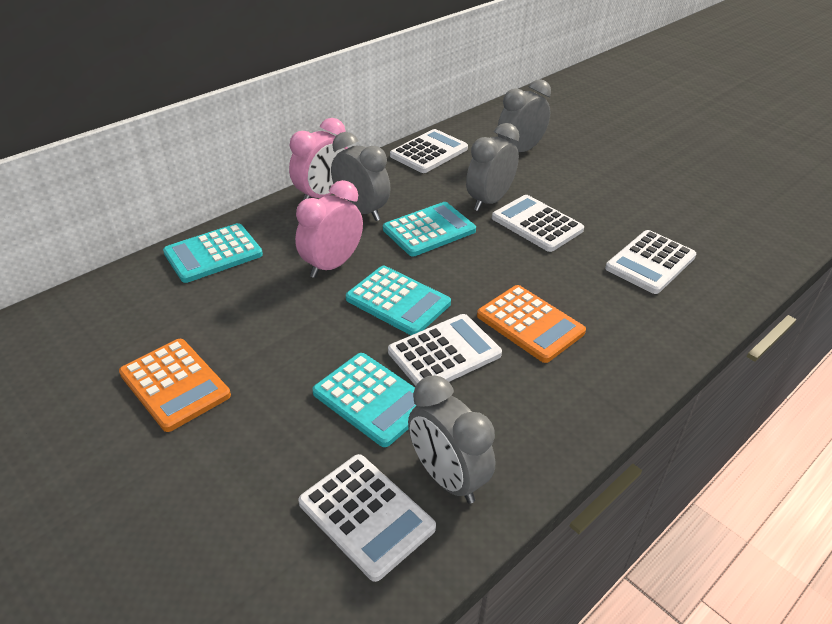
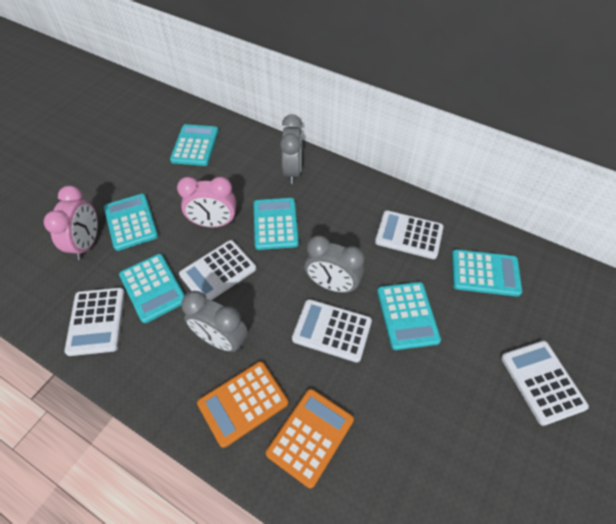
grey clock: 4 -> 3
turquoise calculator: 4 -> 6

